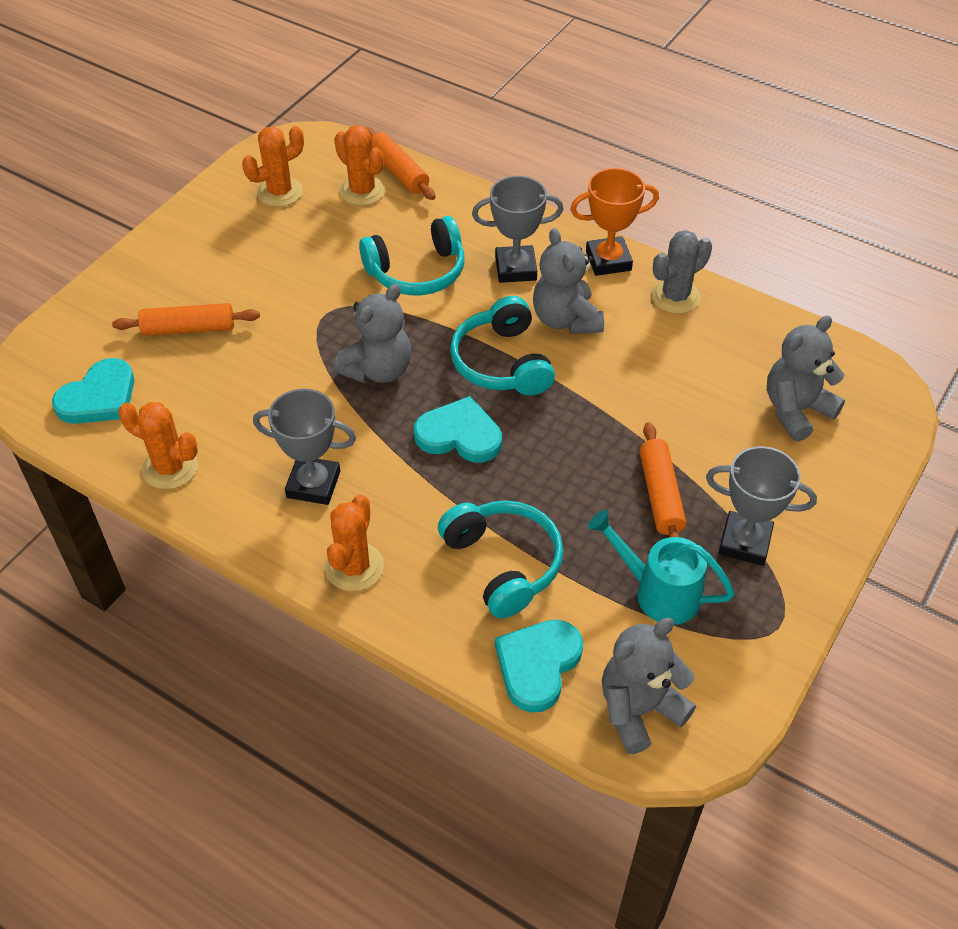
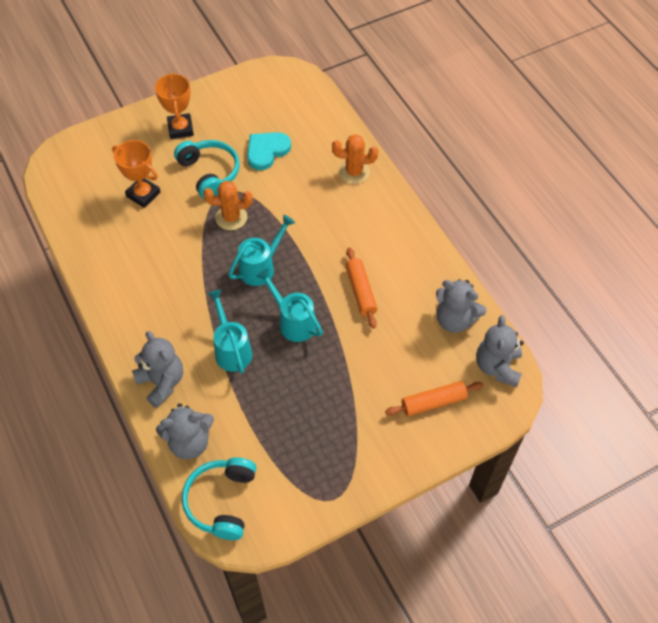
grey cactus: 1 -> 0
grey trophy: 3 -> 0
orange cactus: 4 -> 2
orange rolling pin: 3 -> 2
orange trophy: 1 -> 2
turquoise headphones: 3 -> 2
turquoise heart: 3 -> 1
turquoise watering can: 1 -> 3

